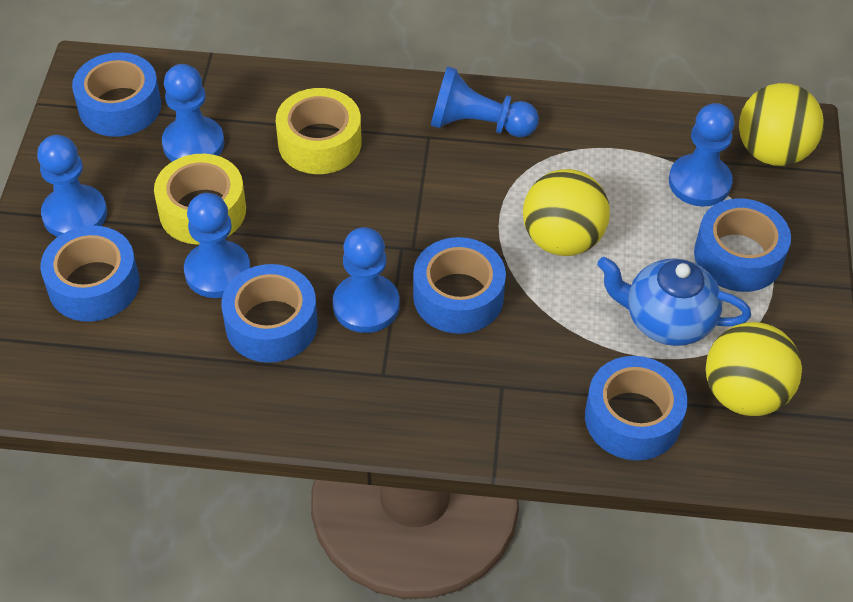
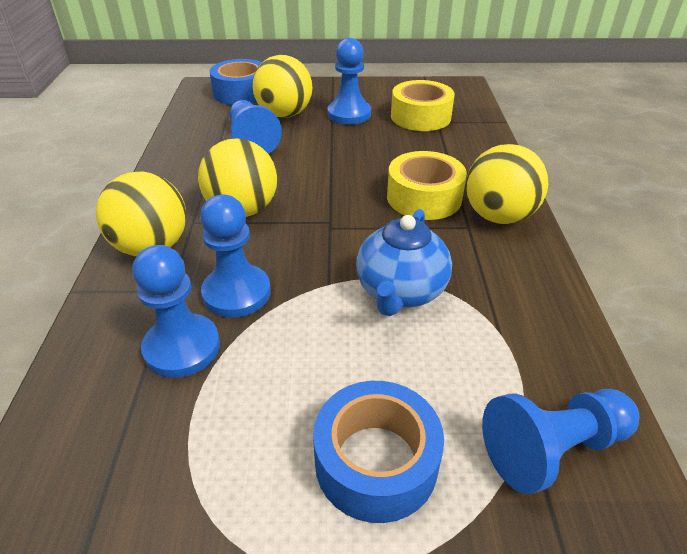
blue pawn: 6 -> 5
blue tape: 6 -> 2
yellow ball: 3 -> 4

